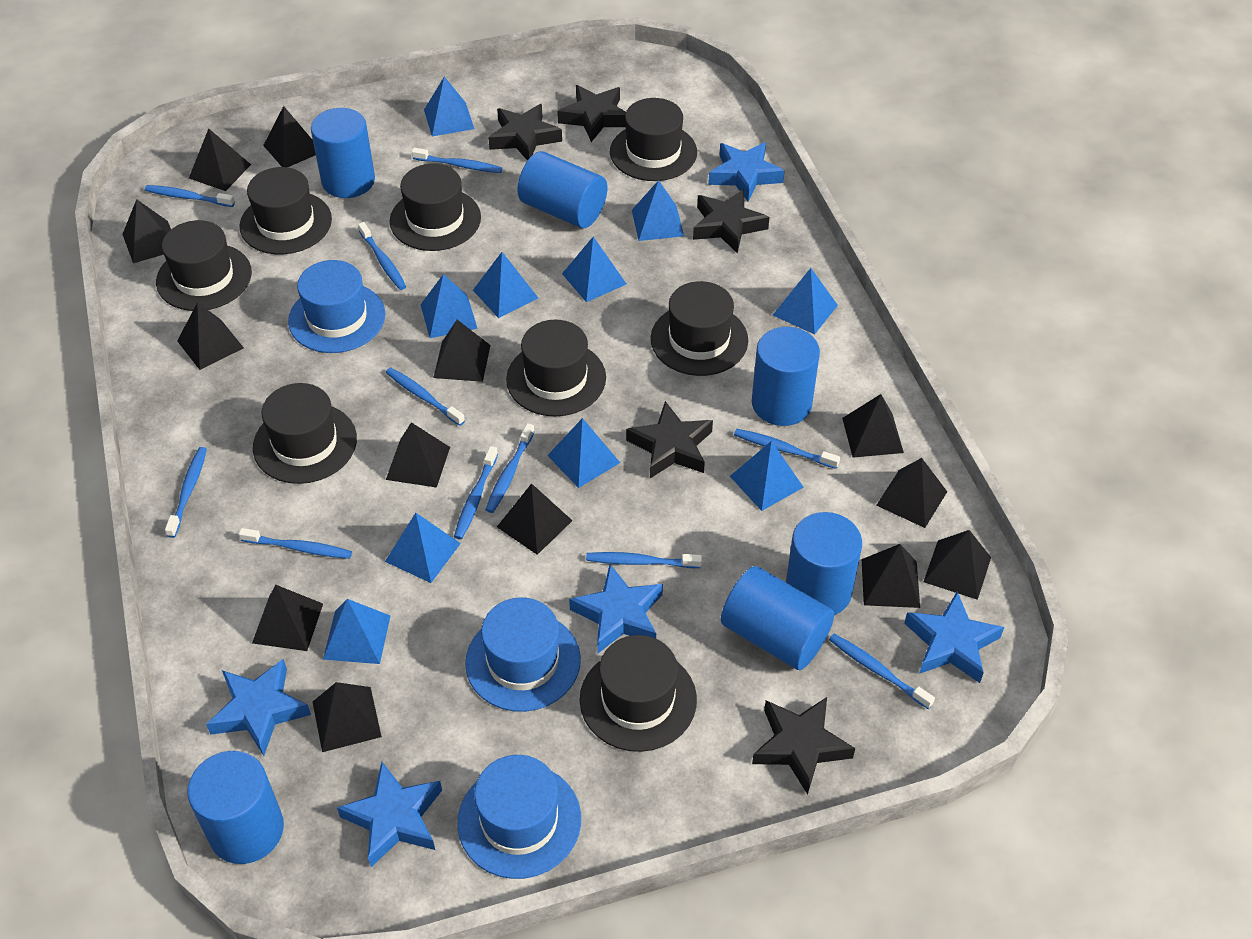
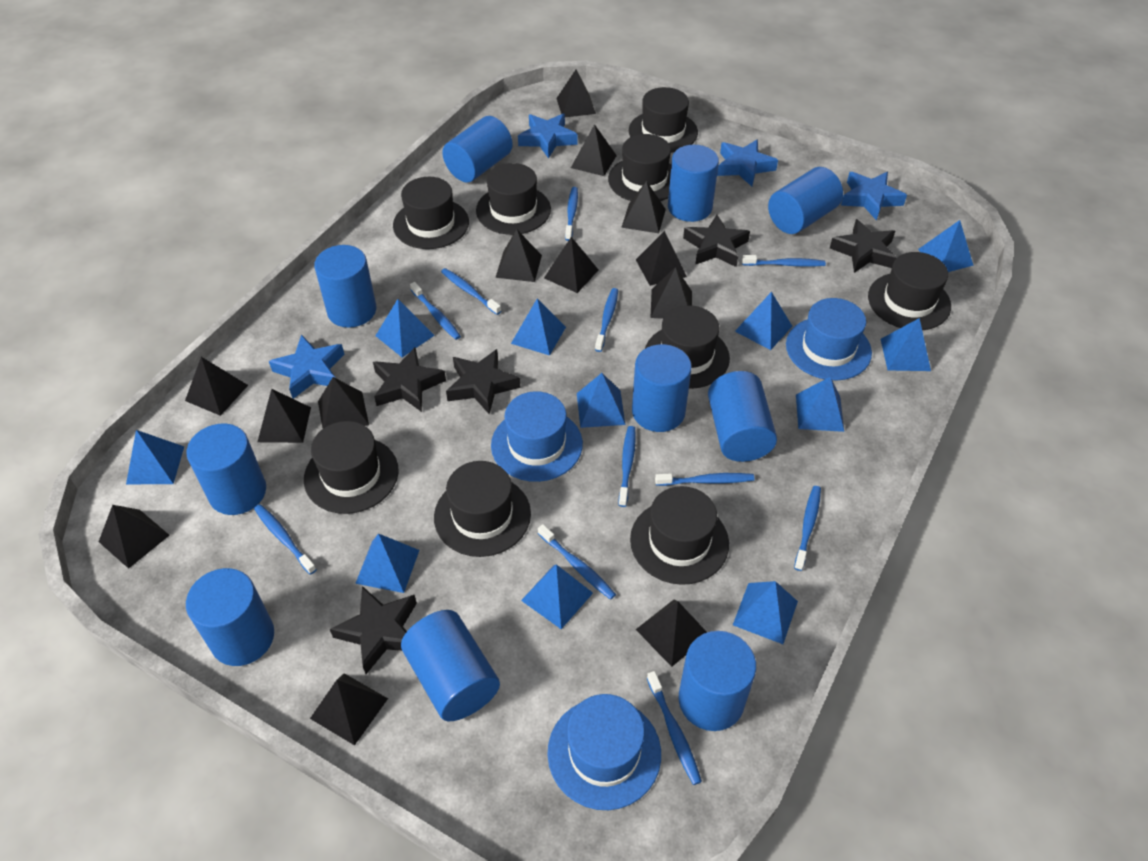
black hat: 8 -> 9
blue cylinder: 6 -> 10
blue pyramid: 10 -> 11
blue star: 5 -> 4

